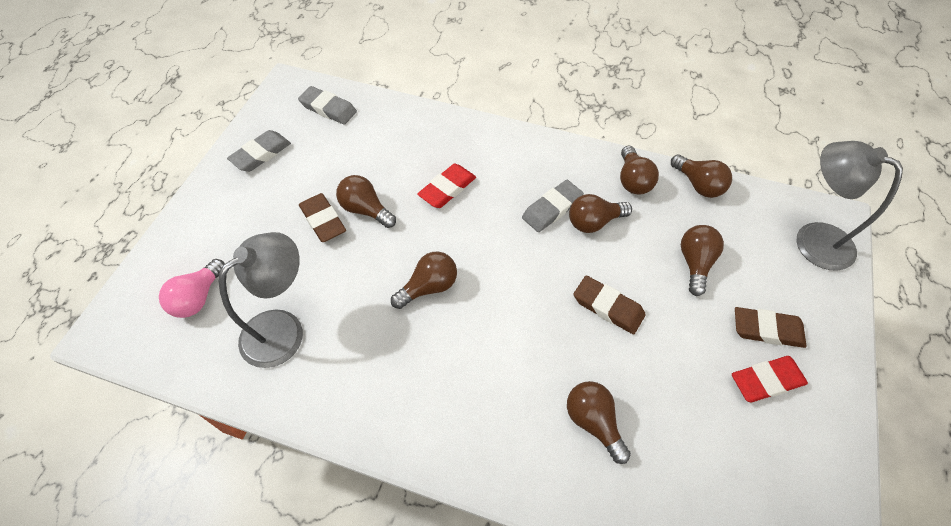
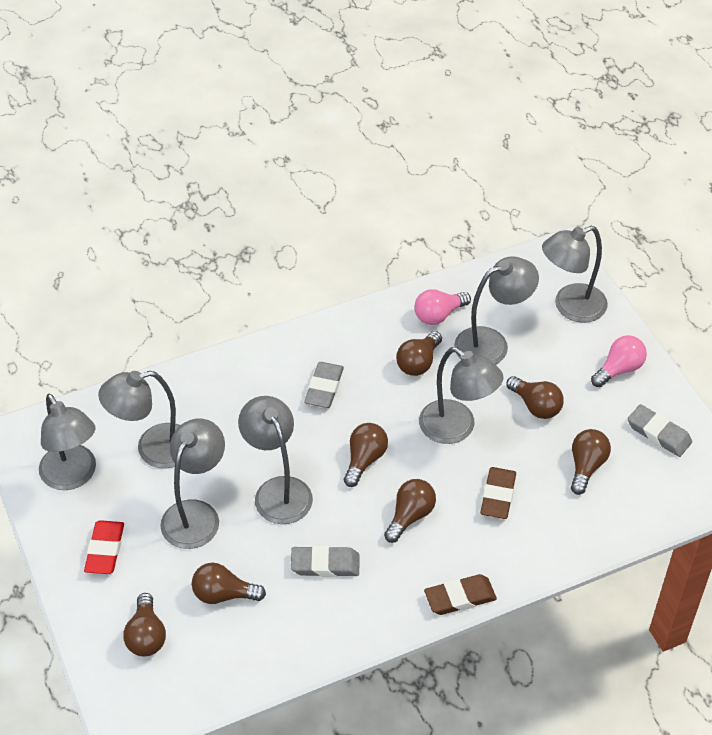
brown eraser: 3 -> 2
grey lamp: 2 -> 7
pink light bulb: 1 -> 2
red eraser: 2 -> 1

